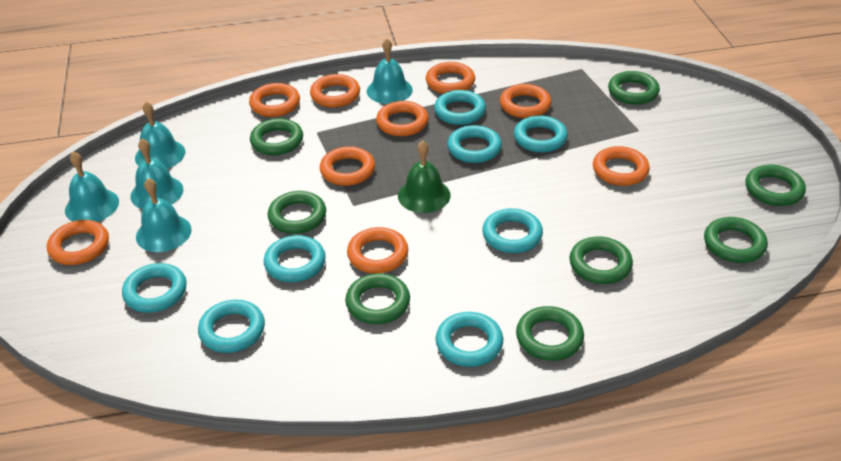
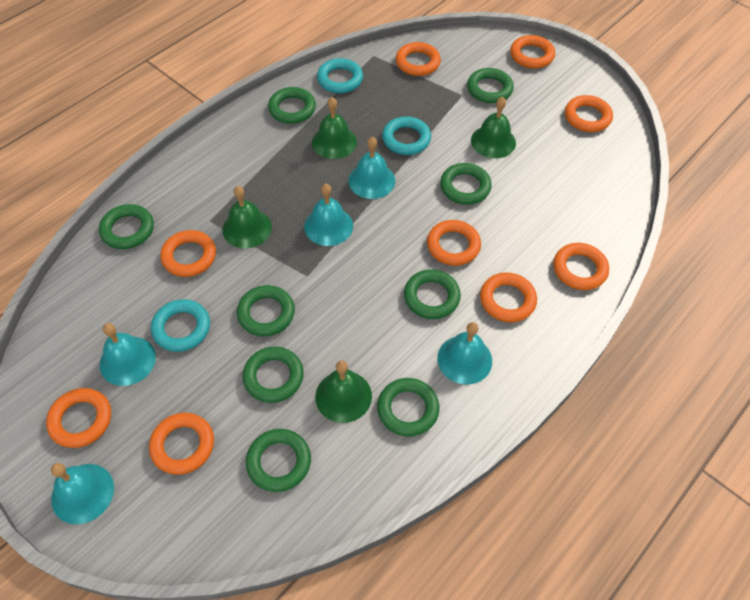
green bell: 1 -> 4
green ring: 8 -> 9
turquoise ring: 8 -> 3

